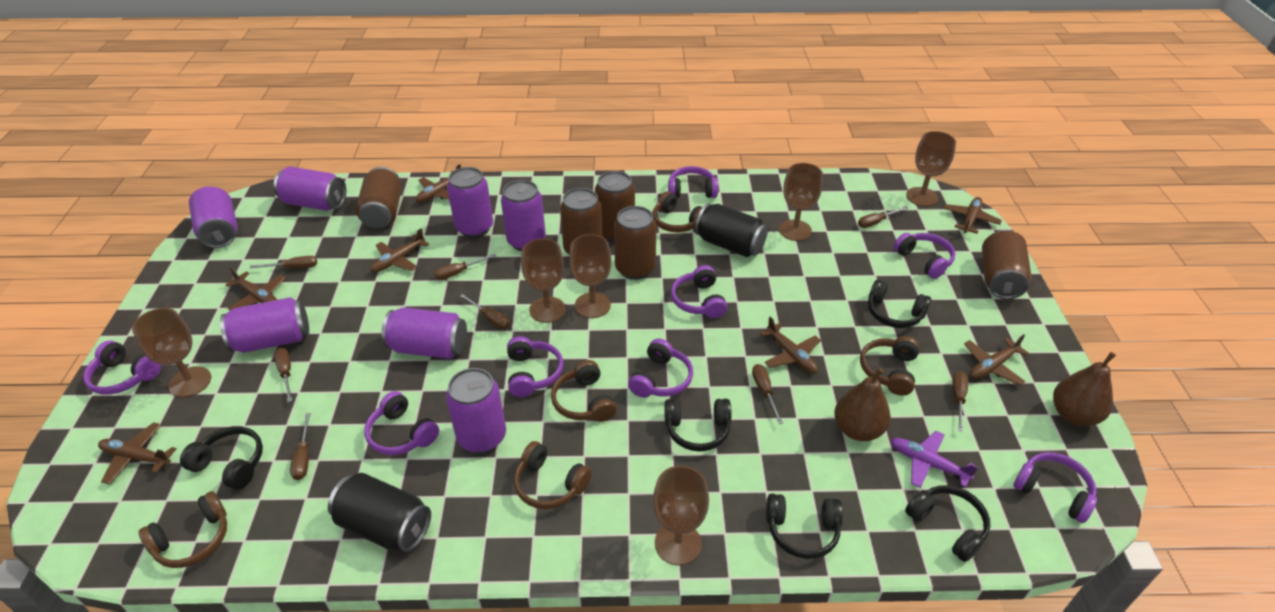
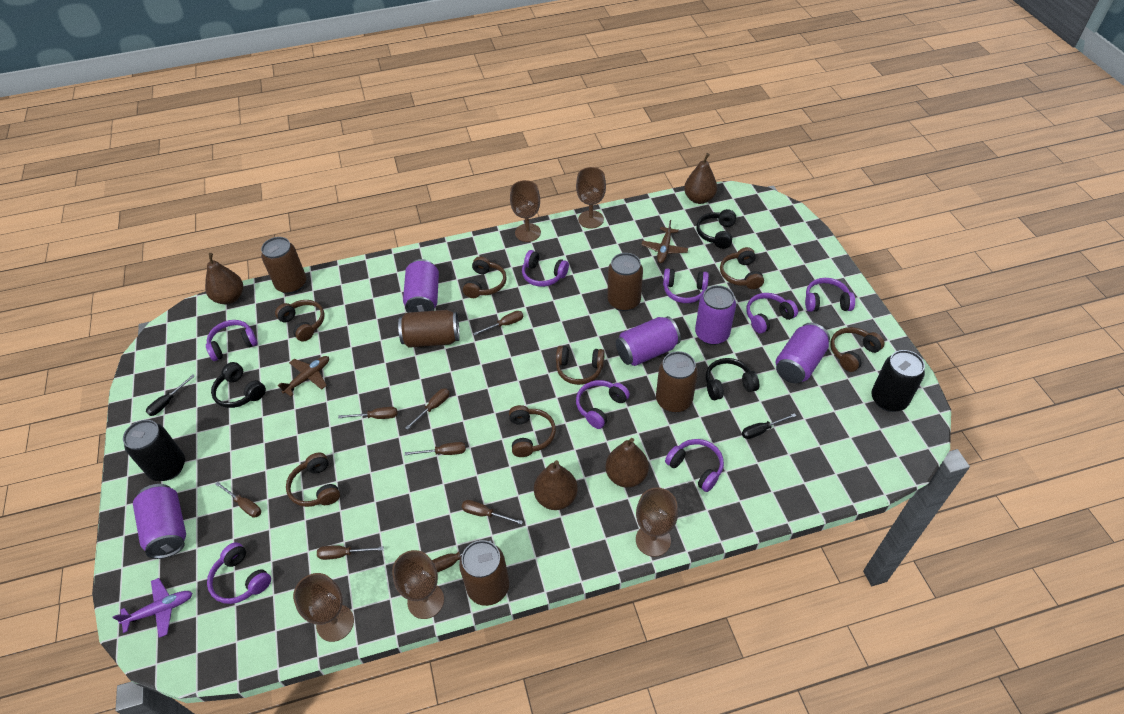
black headphones: 5 -> 3
black screwdriver: 0 -> 2
brown goblet: 6 -> 5
brown headphones: 5 -> 7
brown pear: 2 -> 4
brown plane: 7 -> 2
purple can: 7 -> 5

